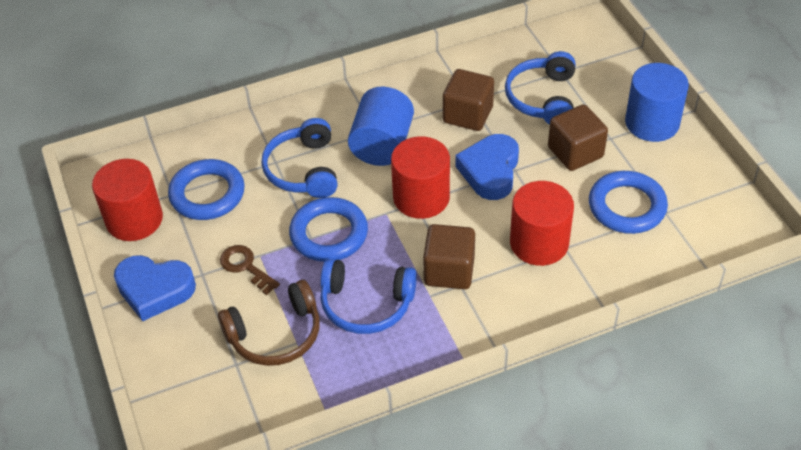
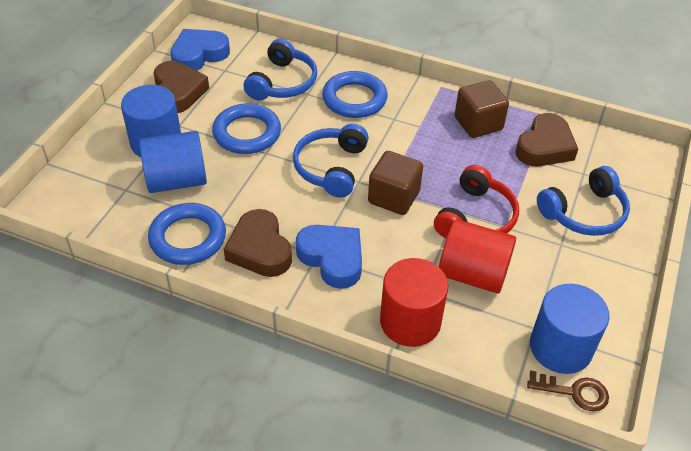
blue cylinder: 2 -> 3
brown cube: 3 -> 2
brown headphones: 1 -> 0
brown heart: 0 -> 3
red cylinder: 3 -> 2
red headphones: 0 -> 1

